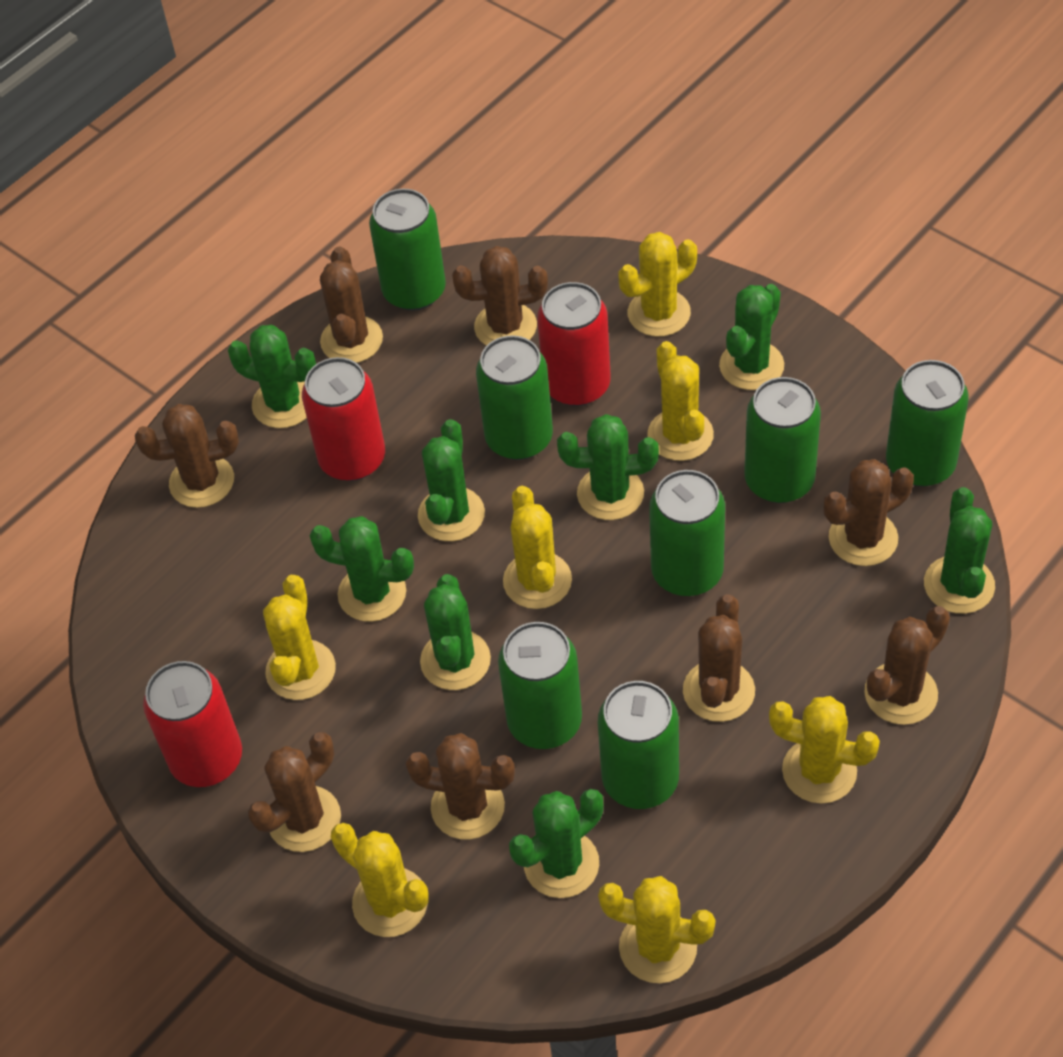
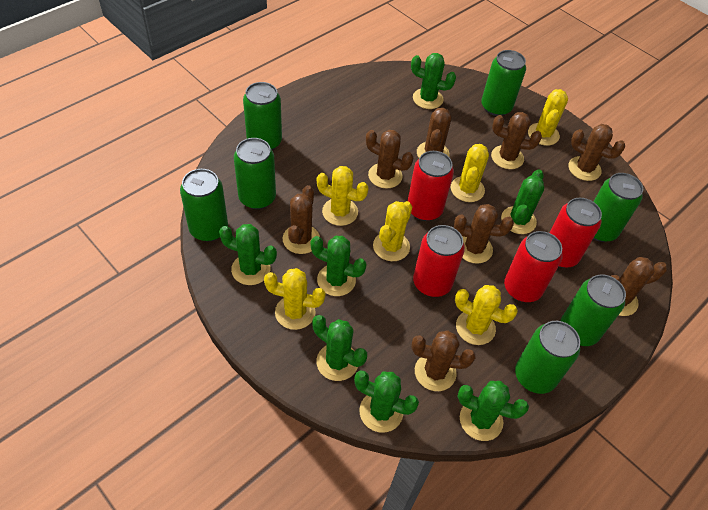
green cactus: 8 -> 7
red can: 3 -> 4
yellow cactus: 7 -> 6

